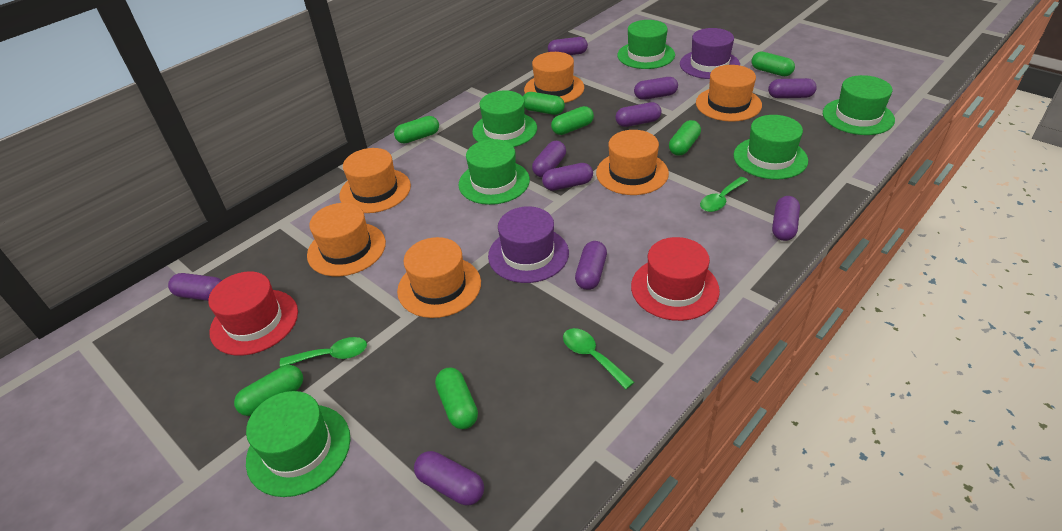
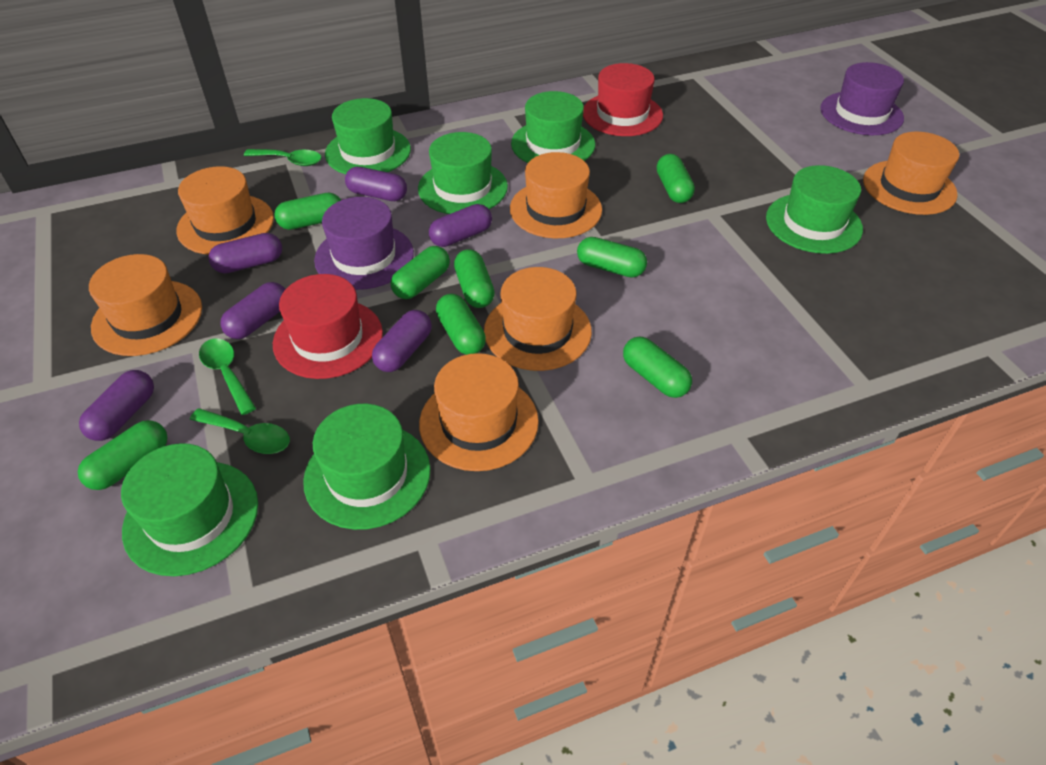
green capsule: 7 -> 8
purple capsule: 10 -> 6

